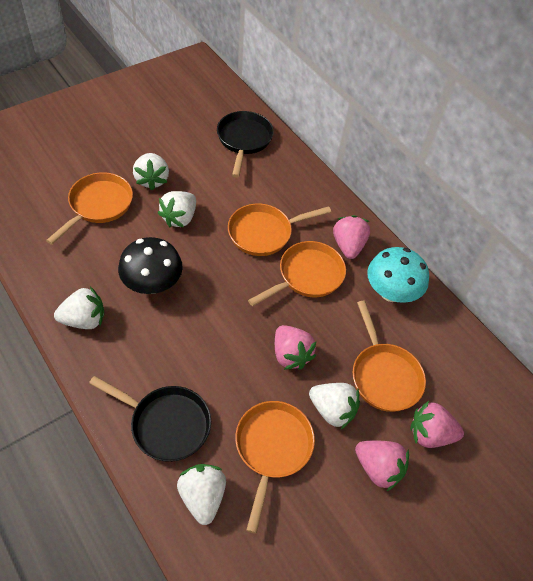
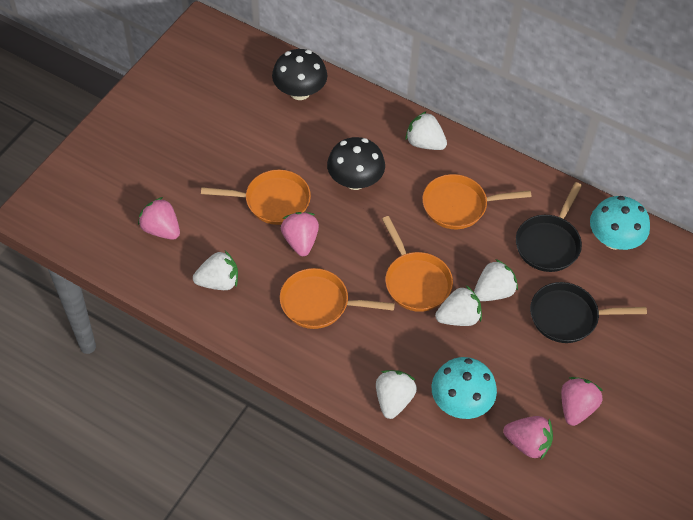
black mushroom: 1 -> 2
orange pan: 5 -> 4
turquoise mushroom: 1 -> 2

